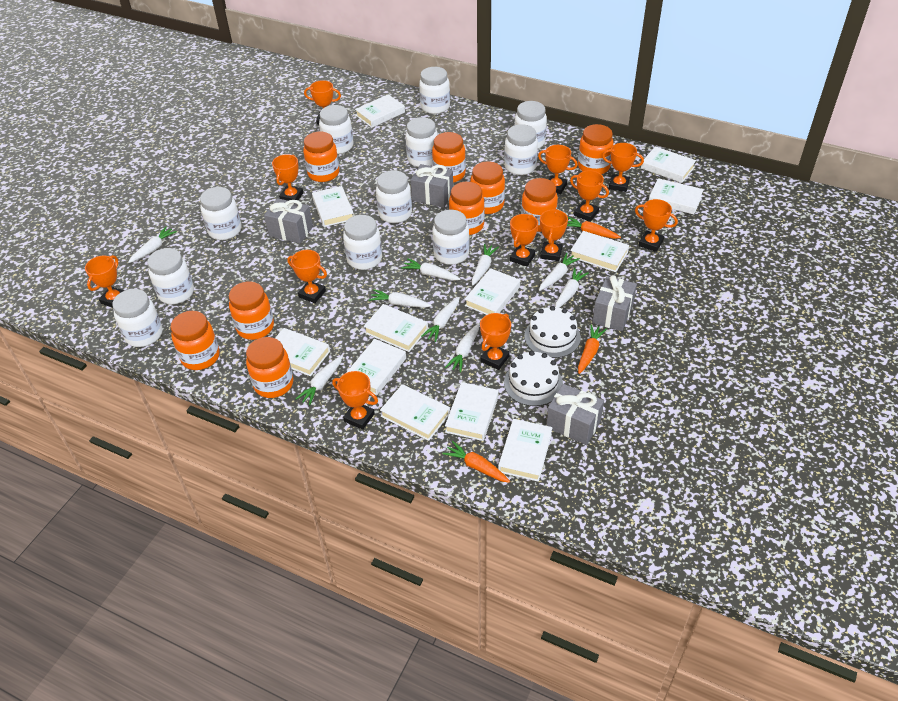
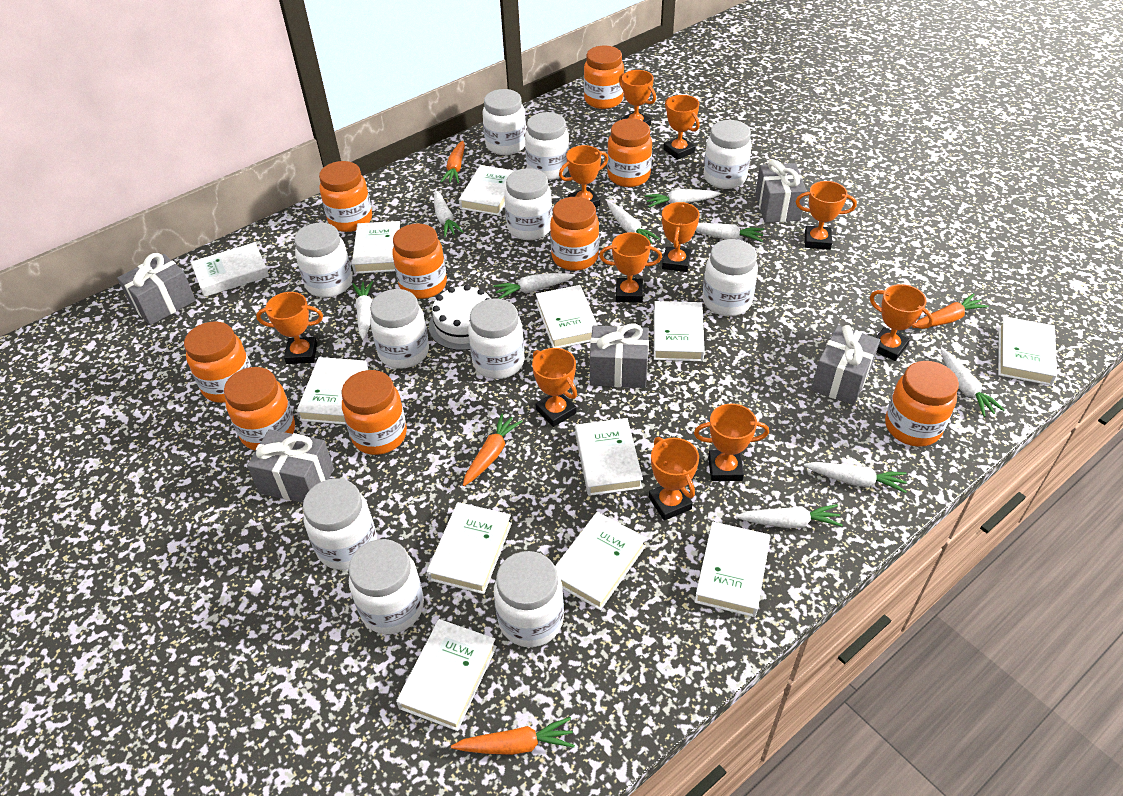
grey gift: 4 -> 5
orange carrot: 3 -> 4
orange trophy: 12 -> 11
white cake: 2 -> 1

